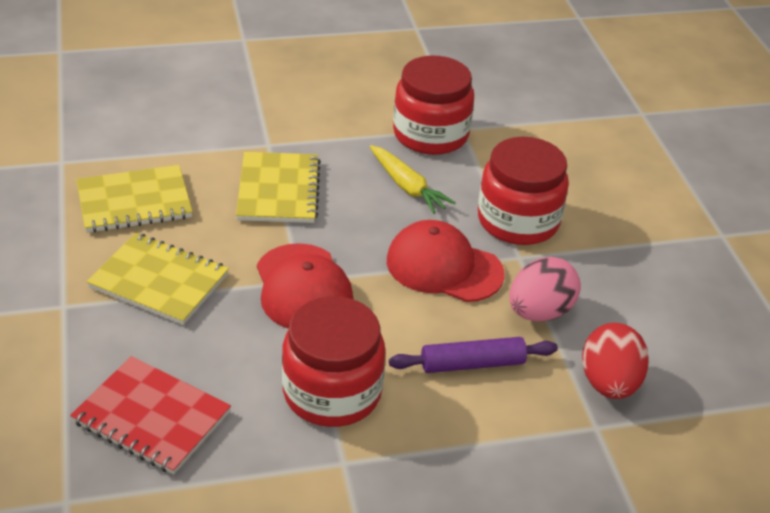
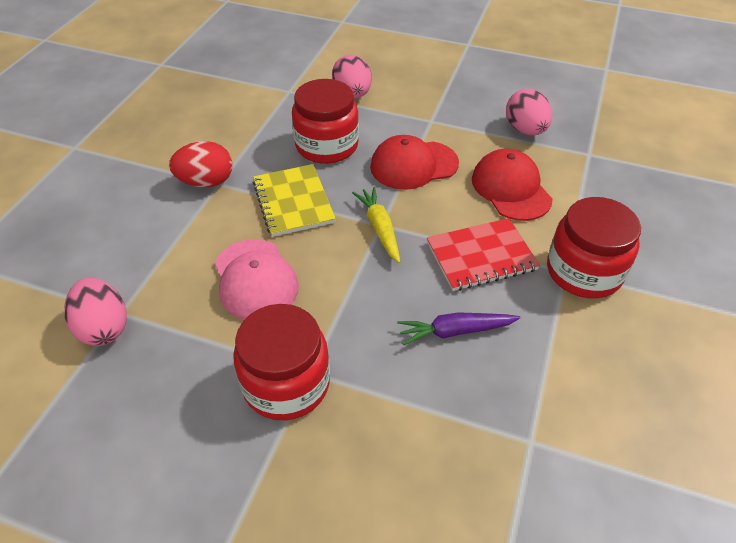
pink cap: 0 -> 1
pink egg: 1 -> 3
purple carrot: 0 -> 1
purple rolling pin: 1 -> 0
yellow notebook: 3 -> 1

